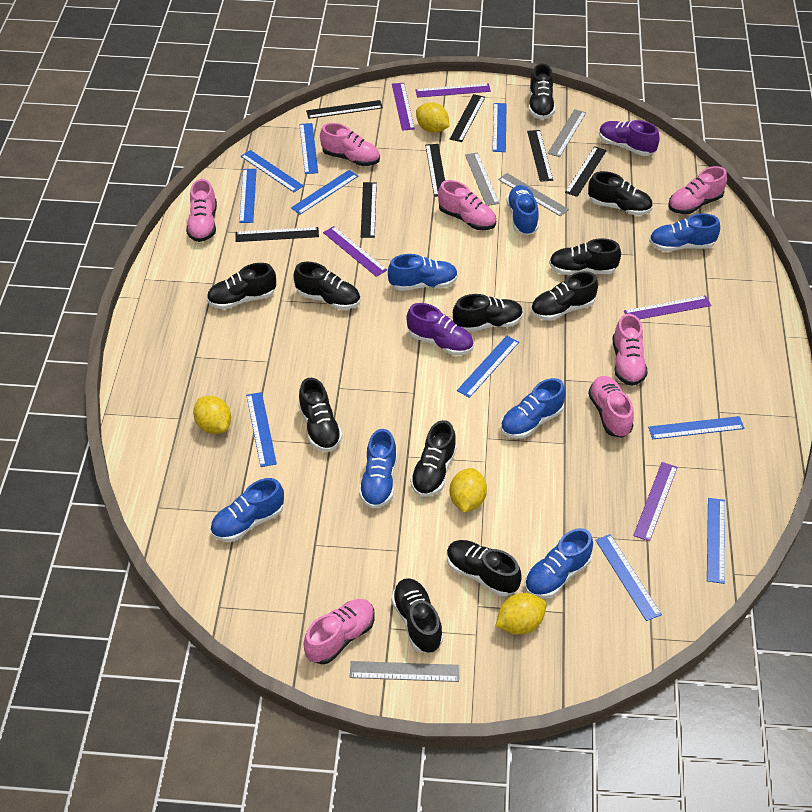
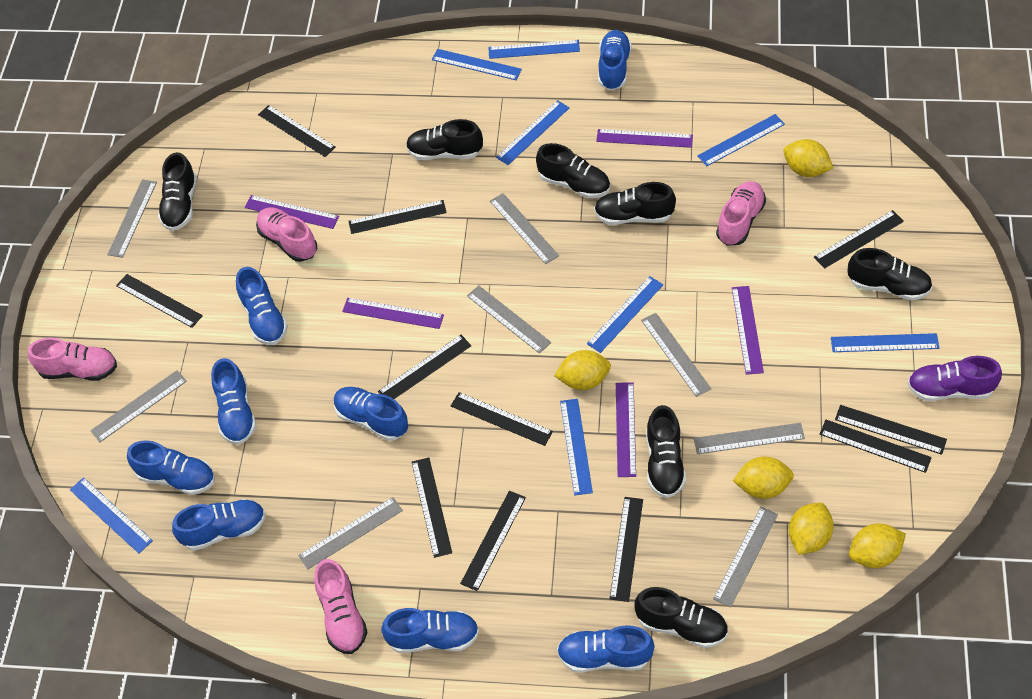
black ruler: 7 -> 11
black shoe: 11 -> 7
blue ruler: 10 -> 8
blue shoe: 7 -> 8
grey ruler: 4 -> 8
pink shoe: 7 -> 4
purple shoe: 2 -> 1
yellow lemon: 4 -> 5

